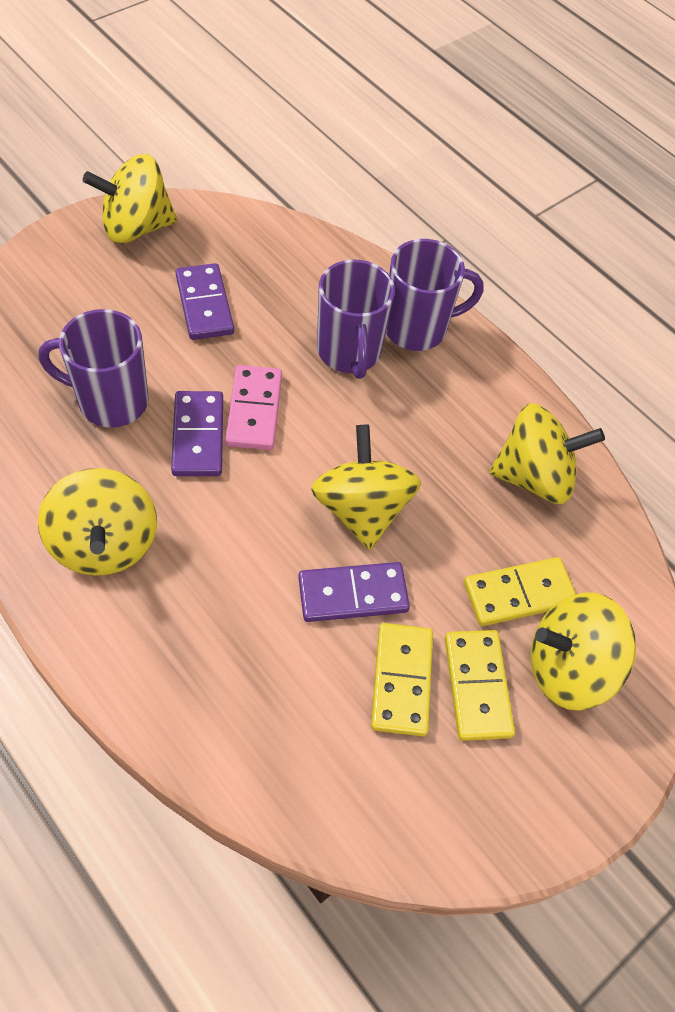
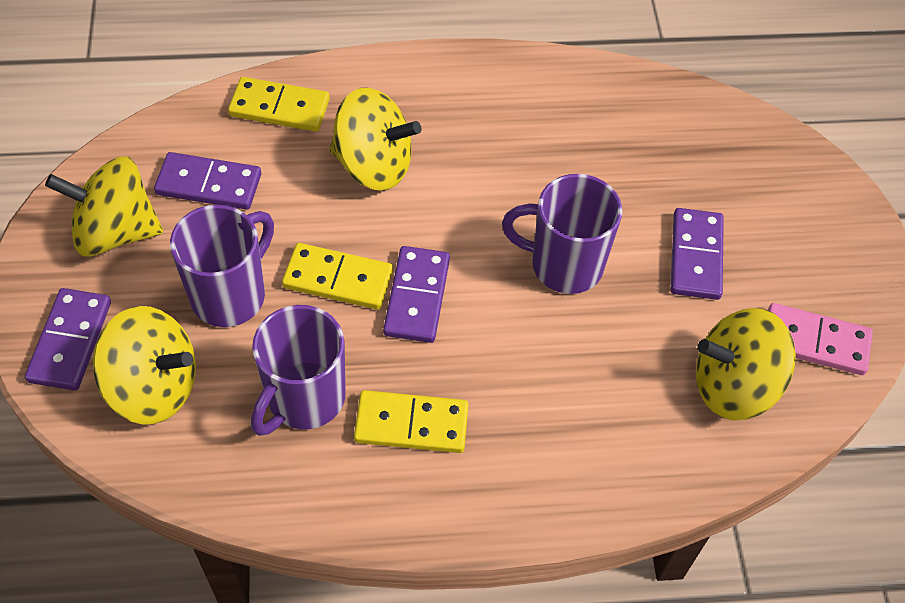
purple domino: 3 -> 4
yellow spinning top: 5 -> 4

